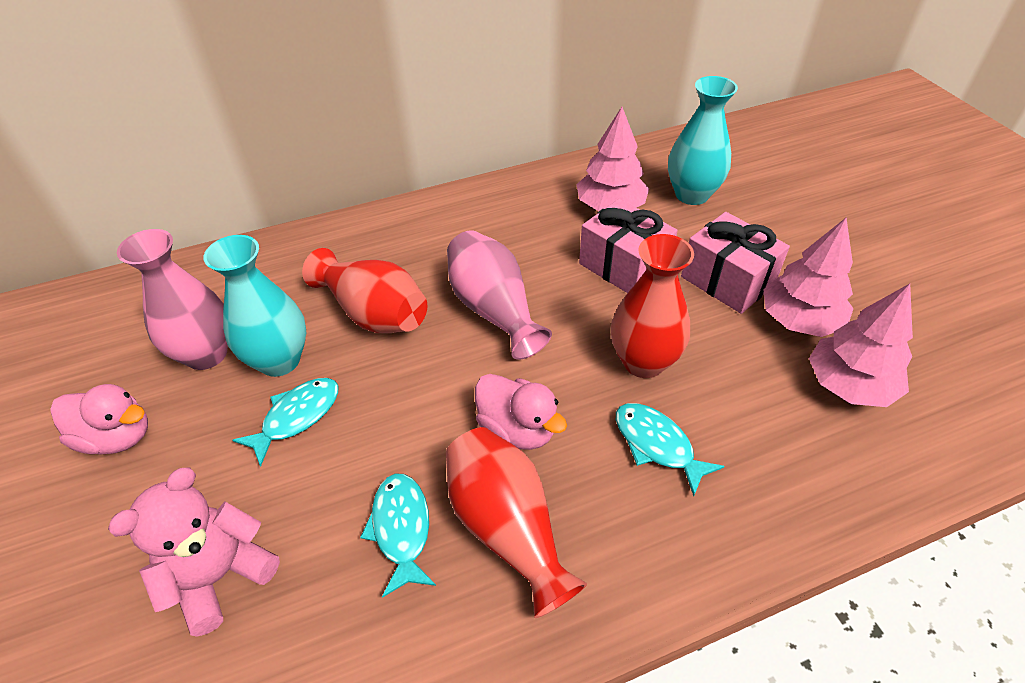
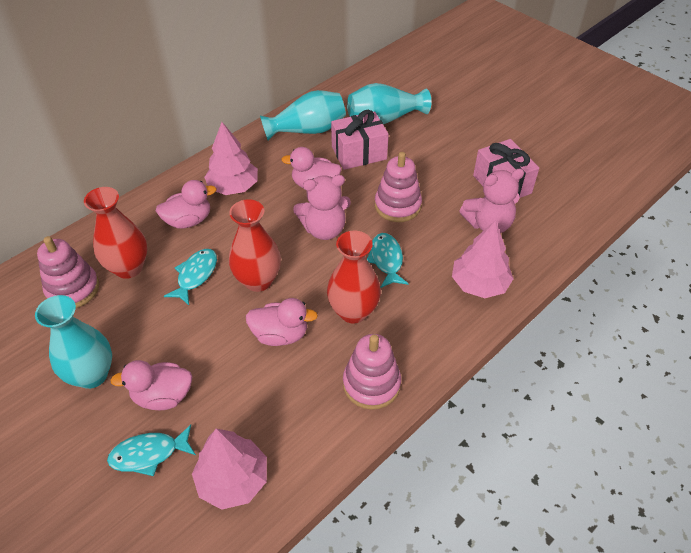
pink duck: 2 -> 4
pink stacking toy: 0 -> 3
pink teddy bear: 1 -> 2
pink vase: 2 -> 0
turquoise vase: 2 -> 3

